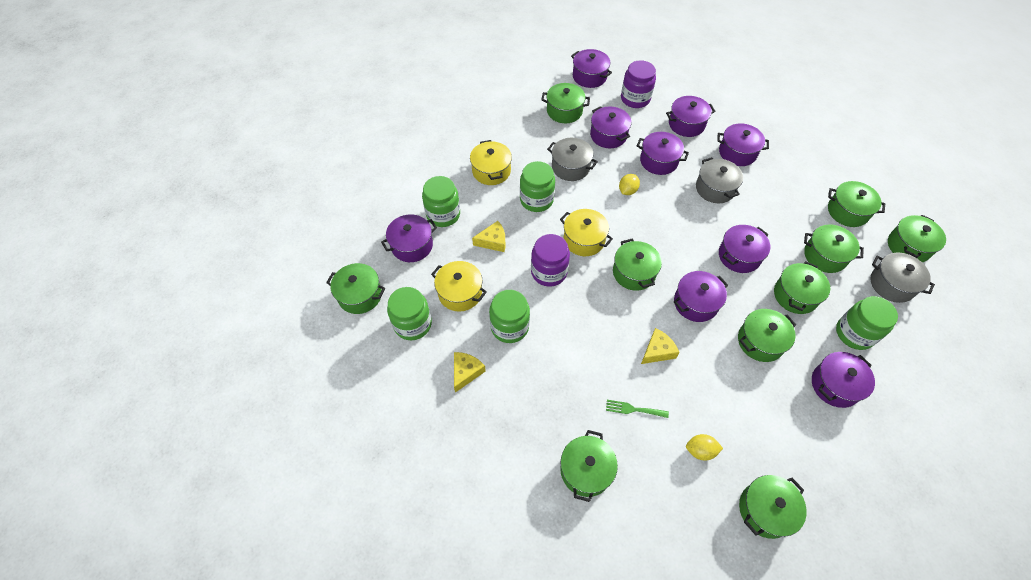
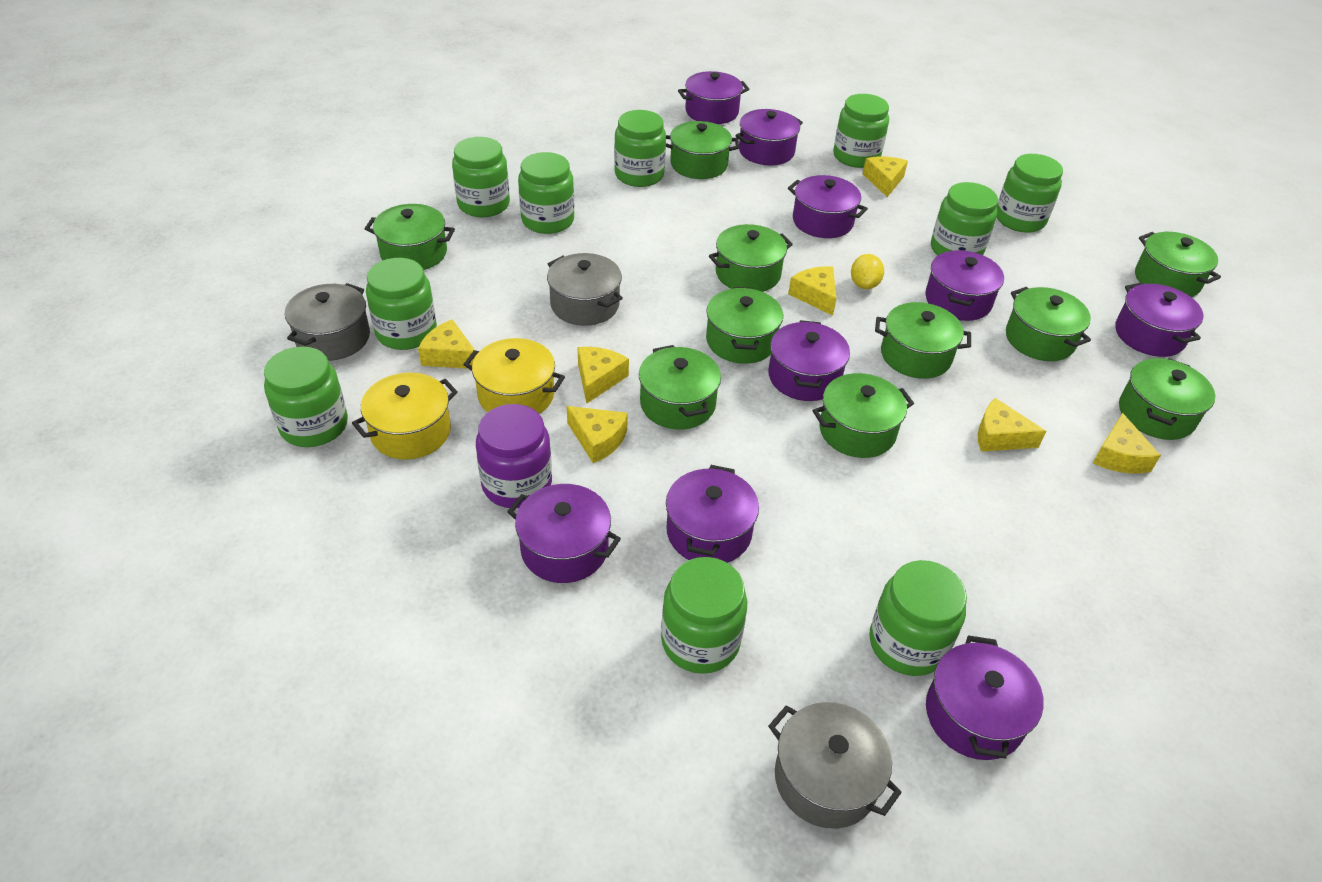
green fork: 1 -> 0
green jar: 5 -> 10
purple jar: 2 -> 1
yellow cheese: 3 -> 7
yellow lemon: 2 -> 1
yellow pot: 3 -> 2

